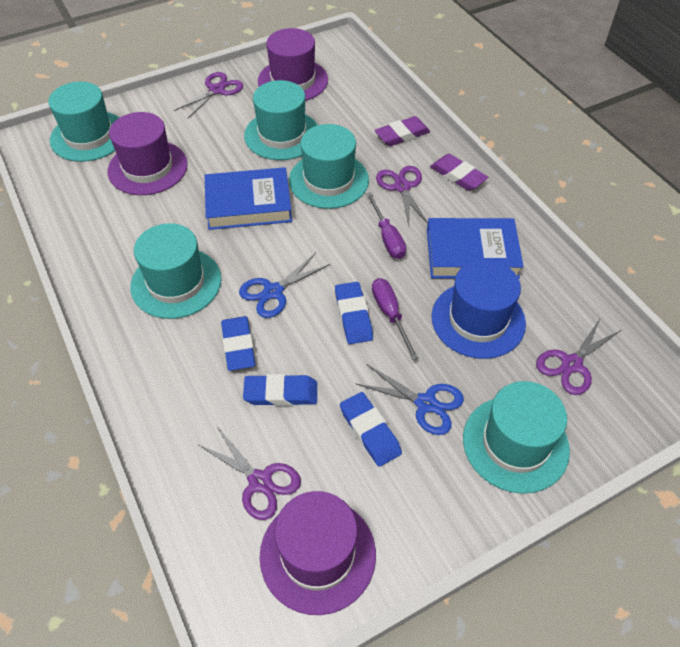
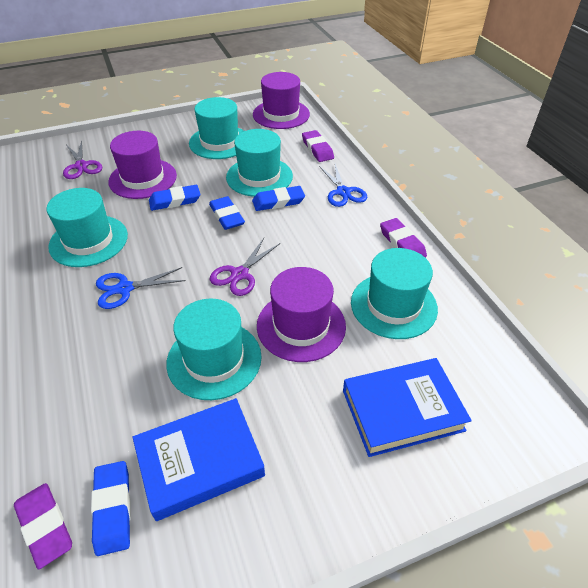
blue hat: 1 -> 0
purple eraser: 2 -> 3
purple scissors: 4 -> 2
purple screwdriver: 2 -> 0

